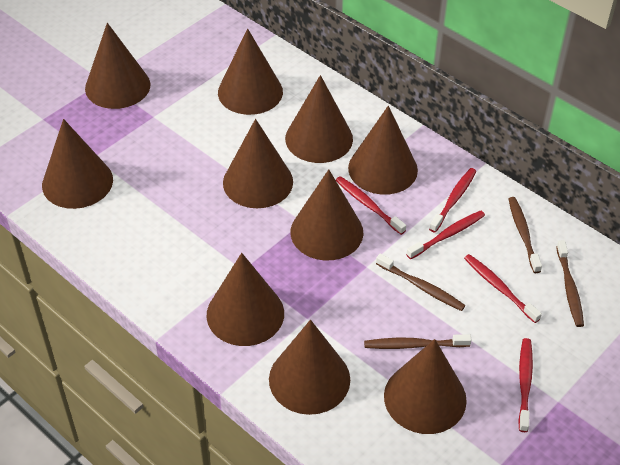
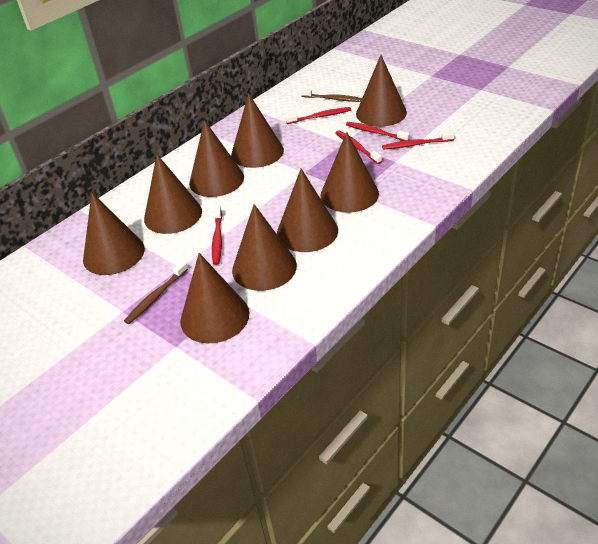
brown cone: 10 -> 9
brown toothbrush: 4 -> 2

